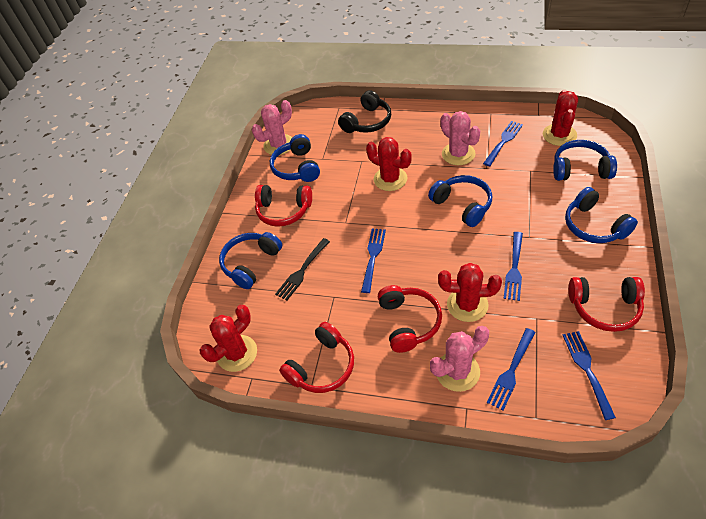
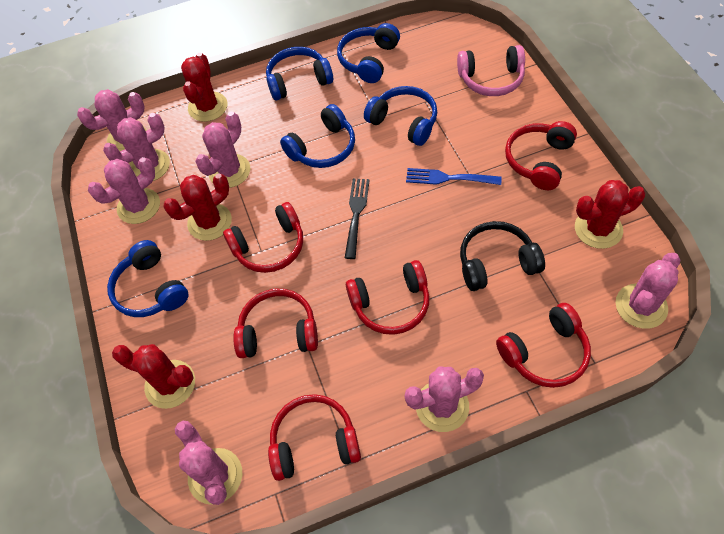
blue fork: 5 -> 1
pink cactus: 3 -> 7
pink headphones: 0 -> 1
red headphones: 4 -> 6

